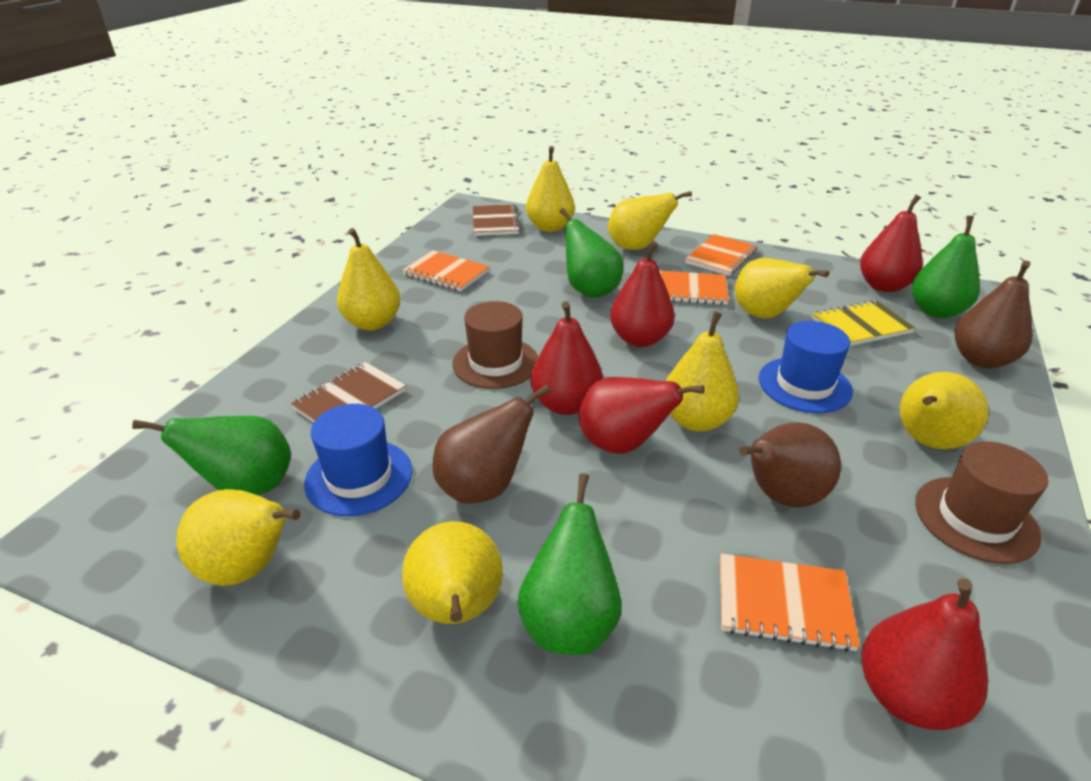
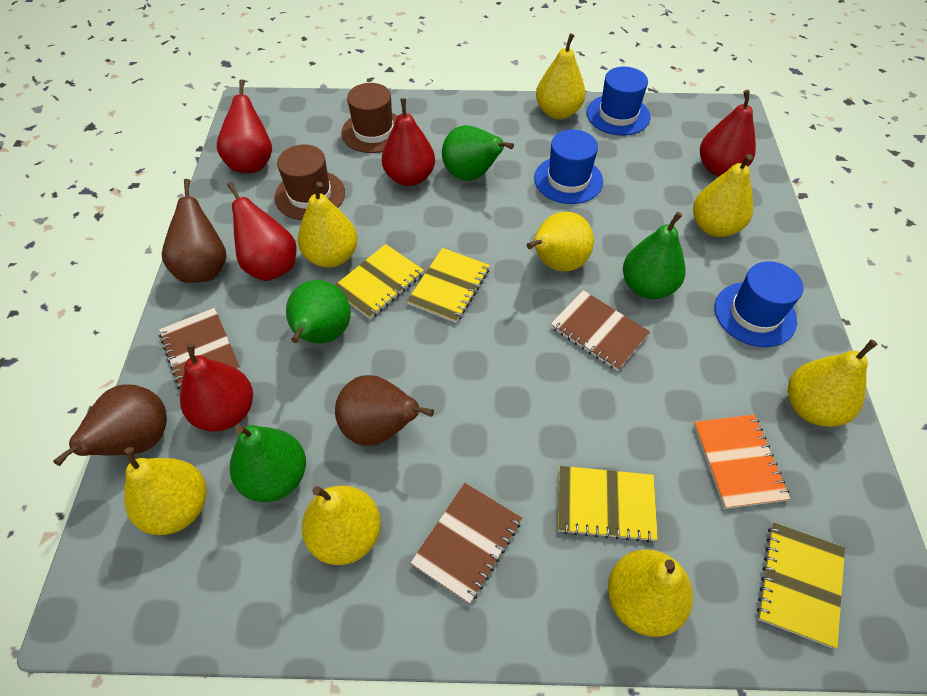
blue hat: 2 -> 3
brown notebook: 2 -> 3
orange notebook: 4 -> 1
yellow notebook: 1 -> 4

